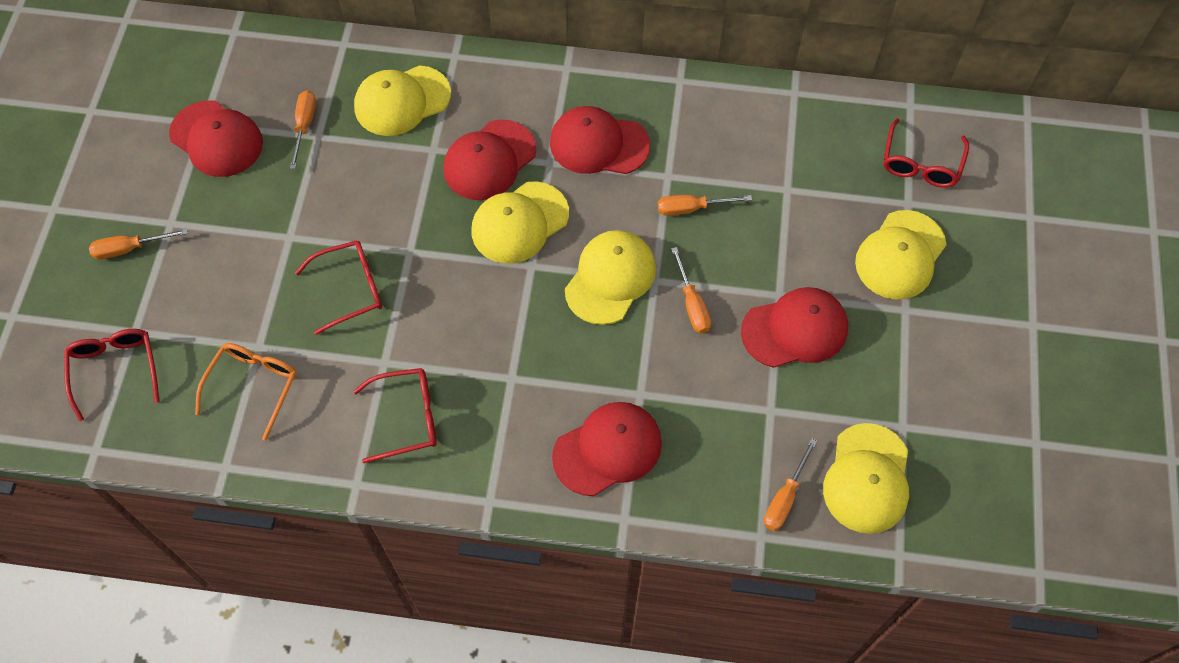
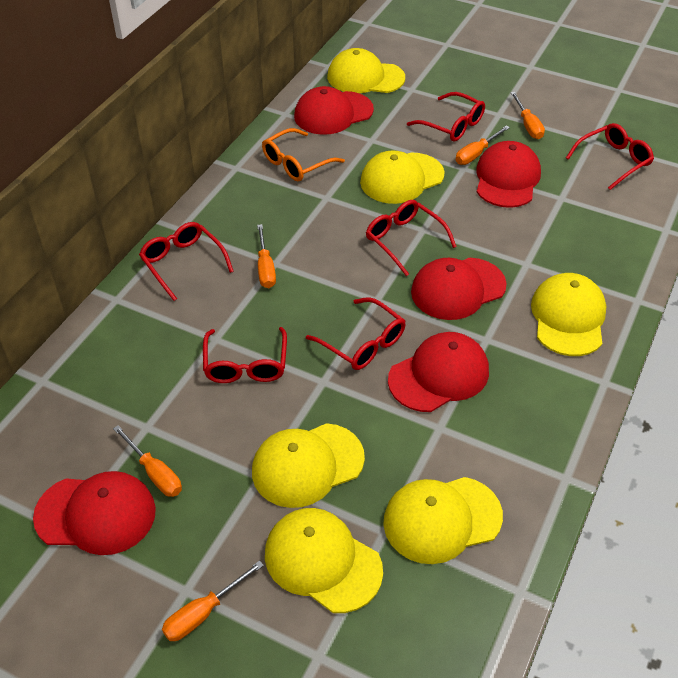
red glasses: 4 -> 6
yellow cap: 5 -> 6

